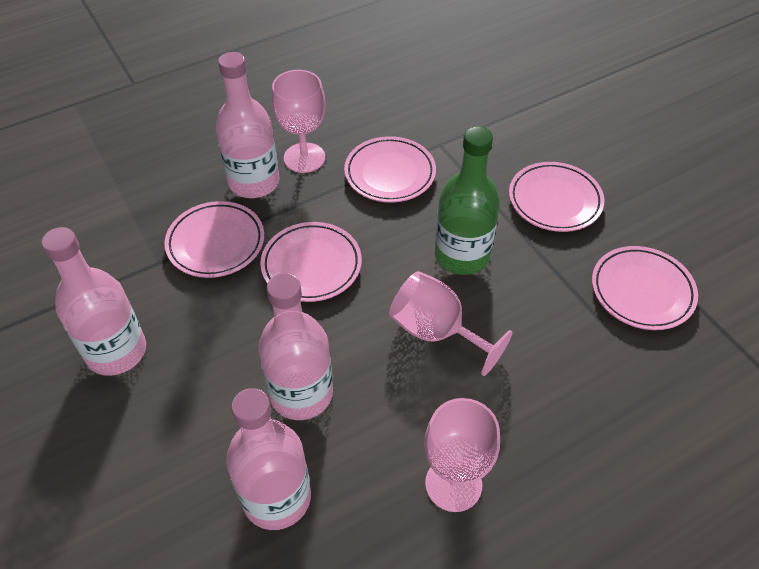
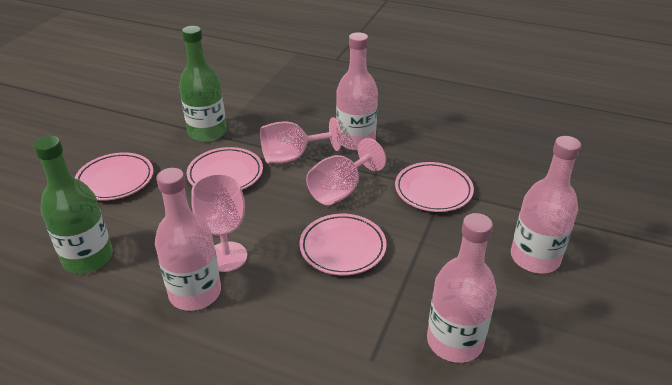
green bottle: 1 -> 2
pink plate: 5 -> 4

